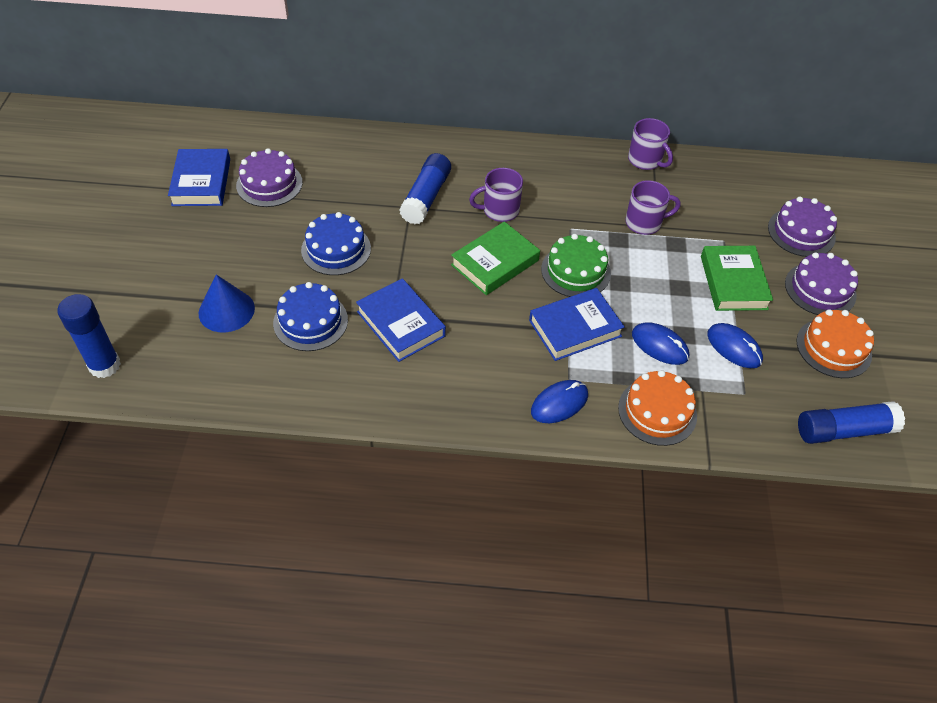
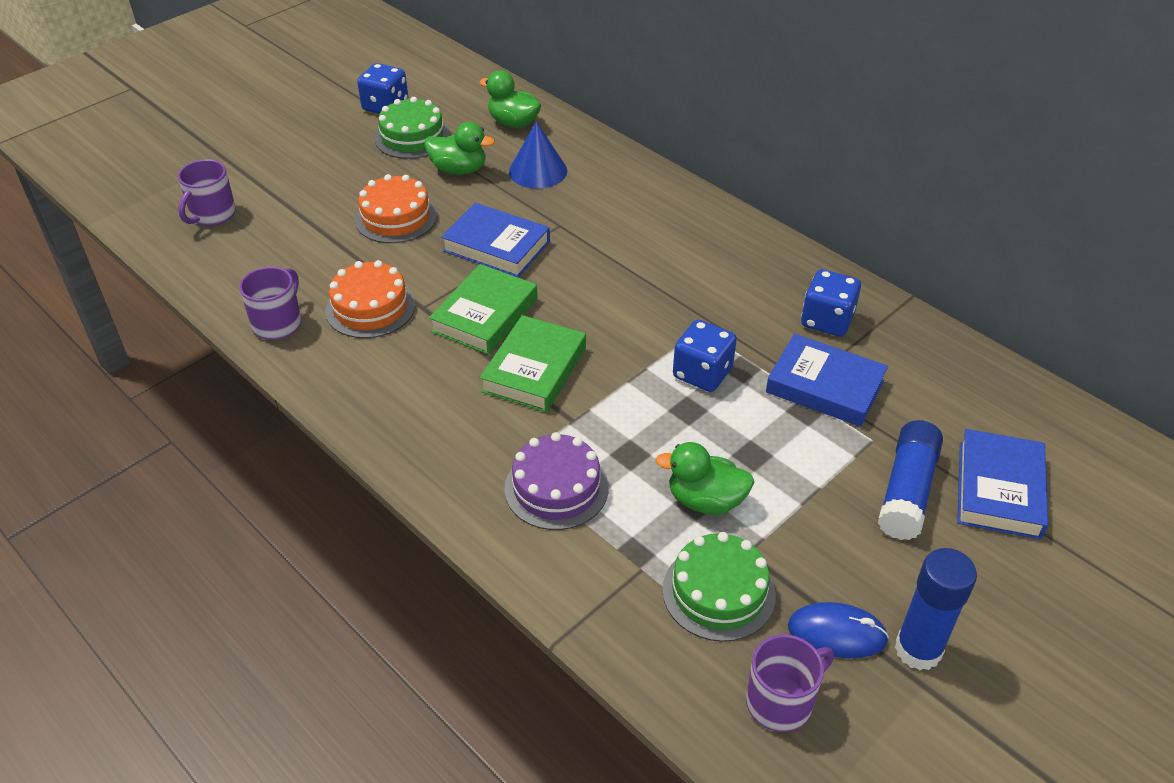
blue cake: 2 -> 0
blue dice: 0 -> 3
blue glue stick: 3 -> 2
blue mouse: 3 -> 1
green cake: 1 -> 2
green duck: 0 -> 3
purple cake: 3 -> 1

